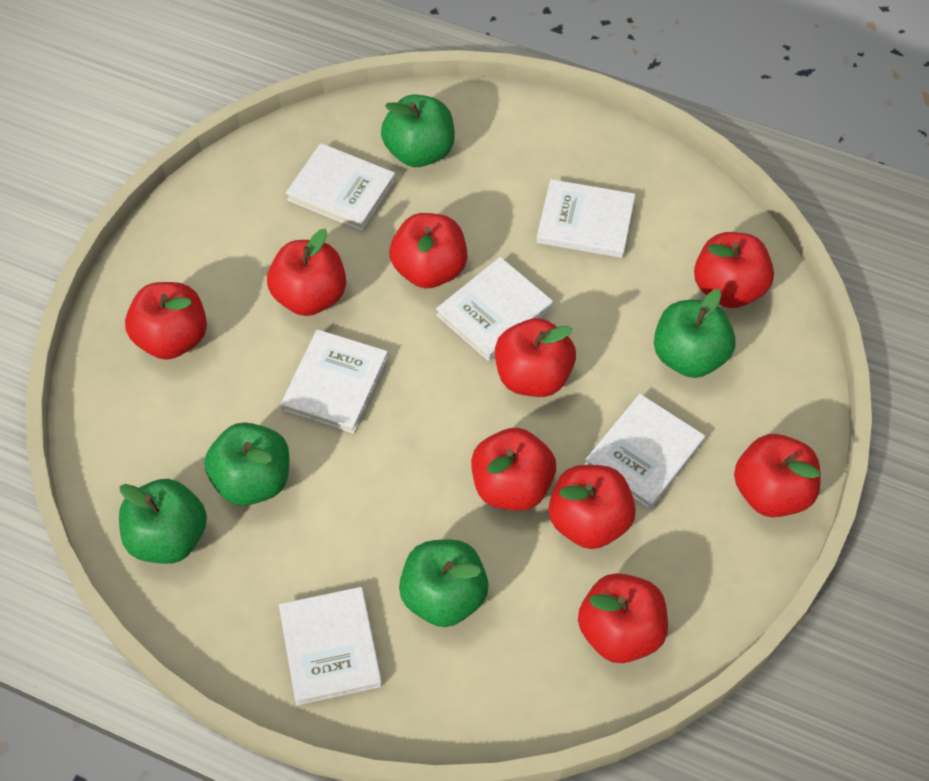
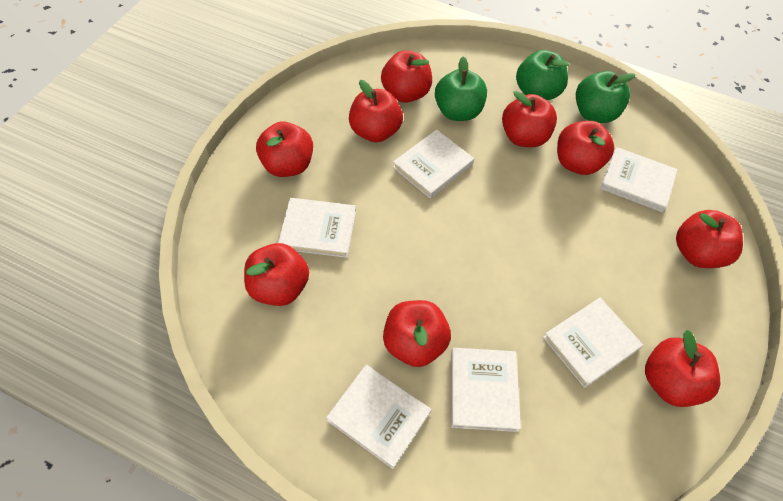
green apple: 5 -> 3

